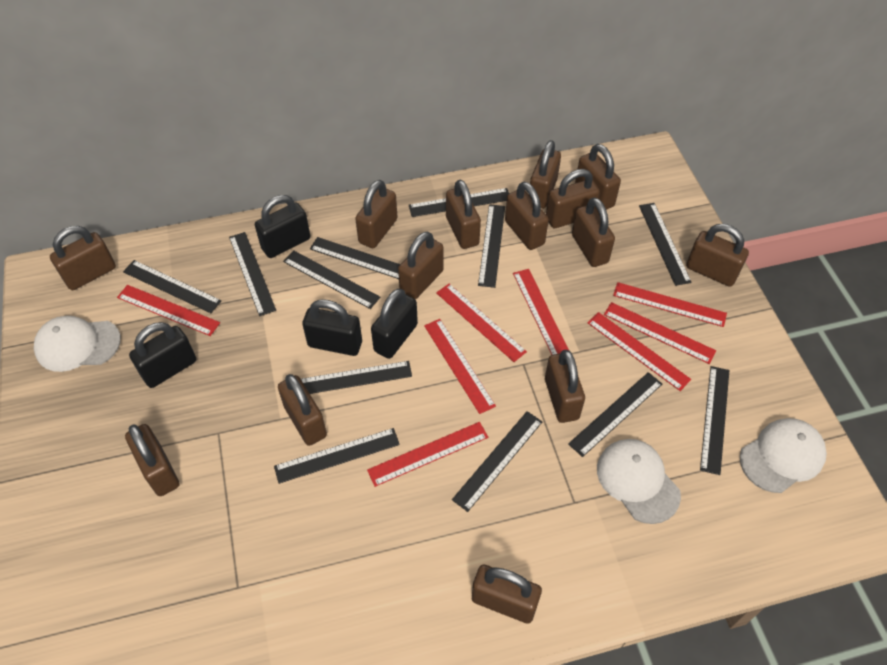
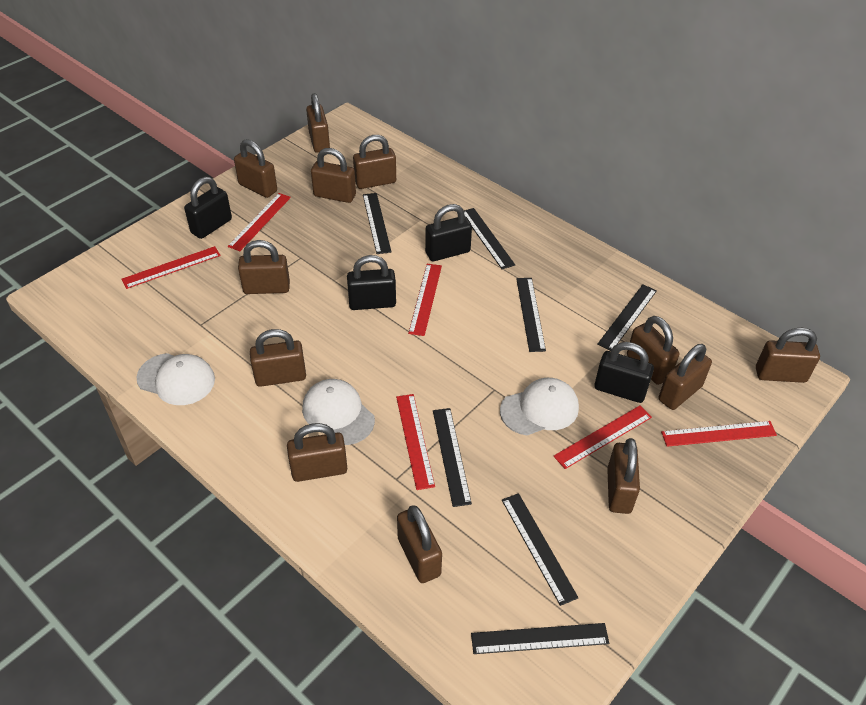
black ruler: 12 -> 7
brown padlock: 14 -> 12
red ruler: 8 -> 6

